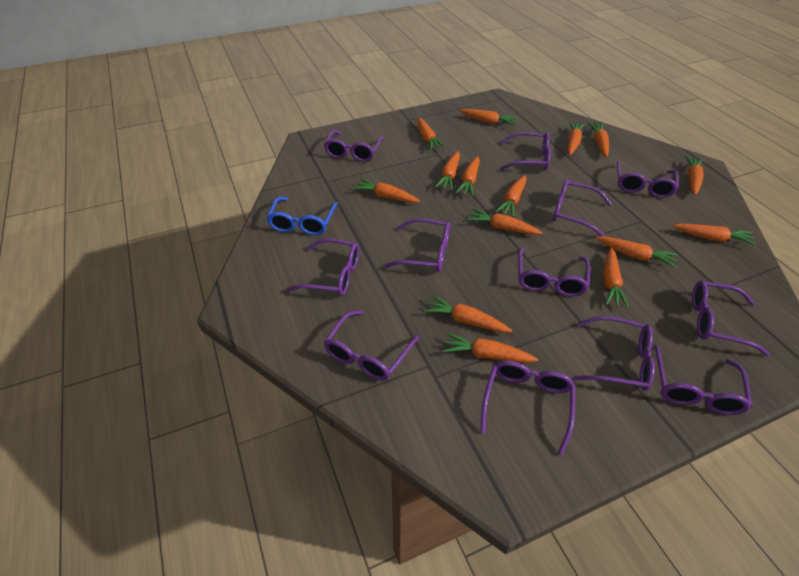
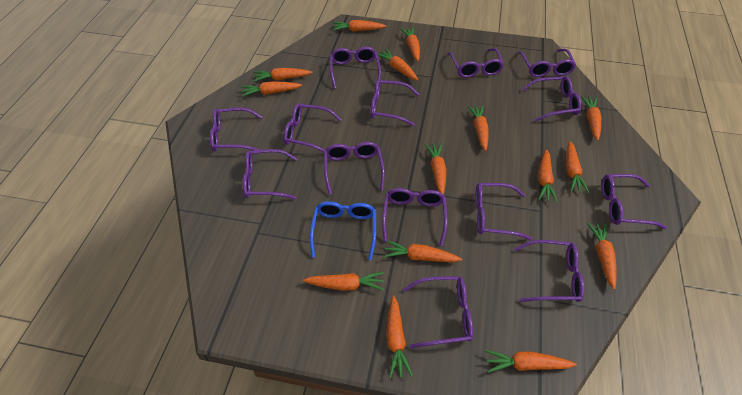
purple glasses: 12 -> 14

